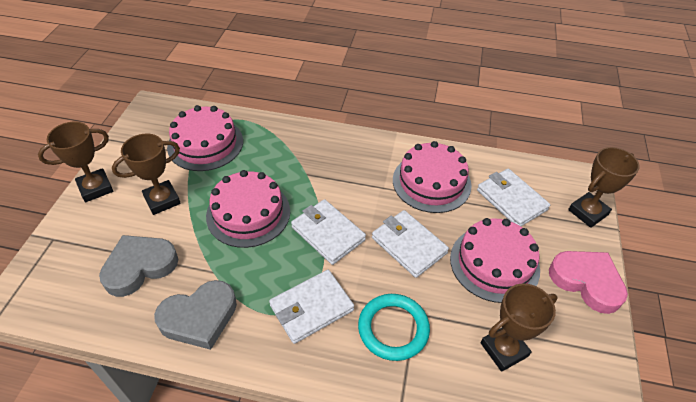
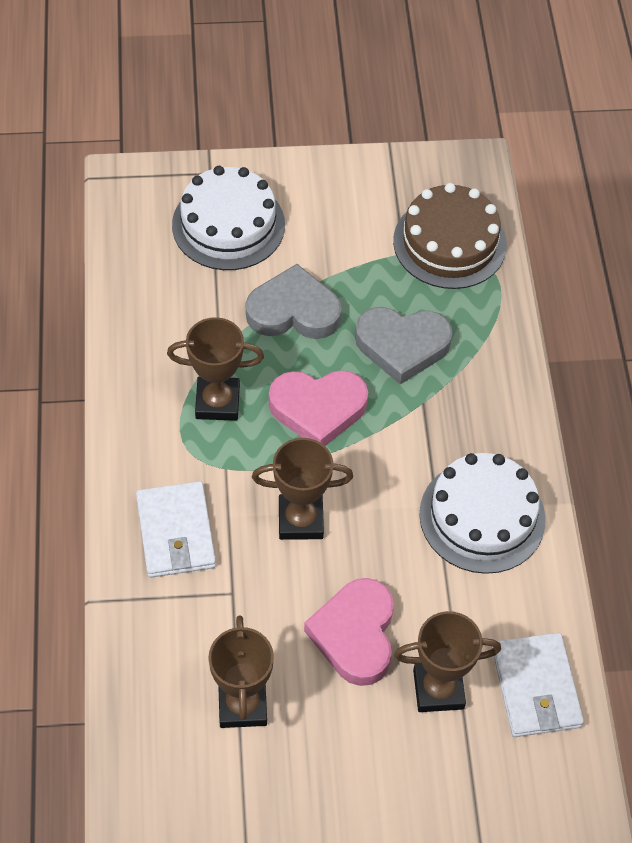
brown cake: 0 -> 1
pink cake: 4 -> 0
pink heart: 1 -> 2
turquoise ring: 1 -> 0
white cake: 0 -> 2
white wallet: 4 -> 2

